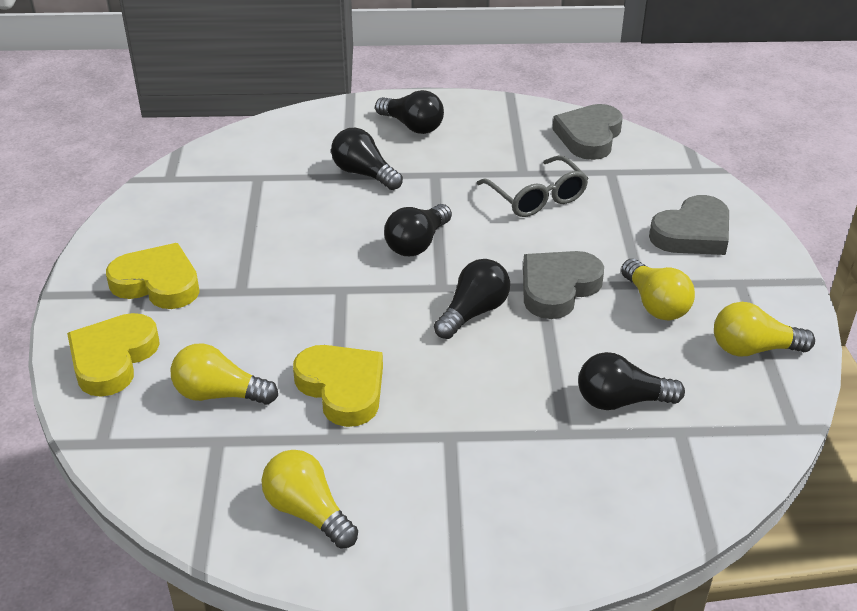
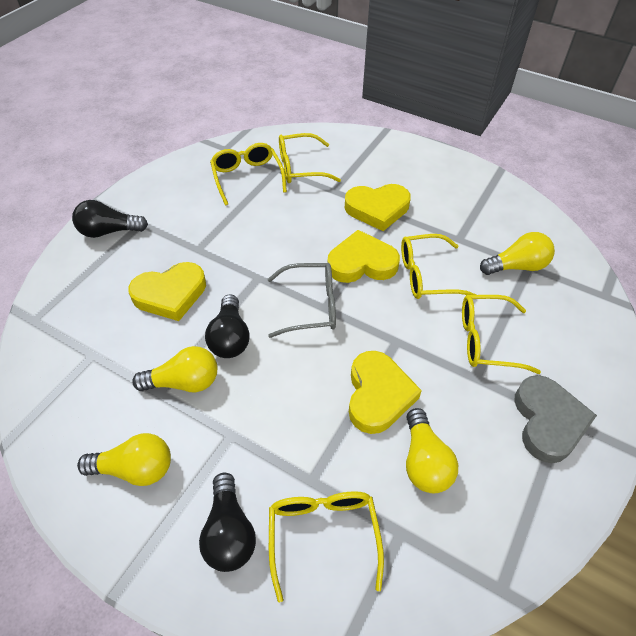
black light bulb: 5 -> 3
grey heart: 3 -> 1
yellow glasses: 0 -> 5
yellow heart: 3 -> 4

